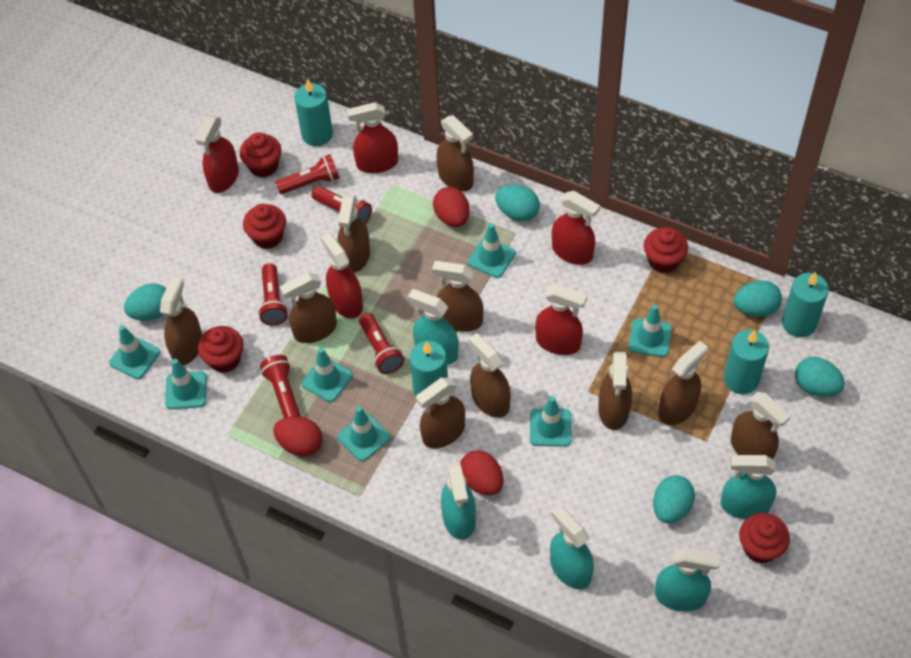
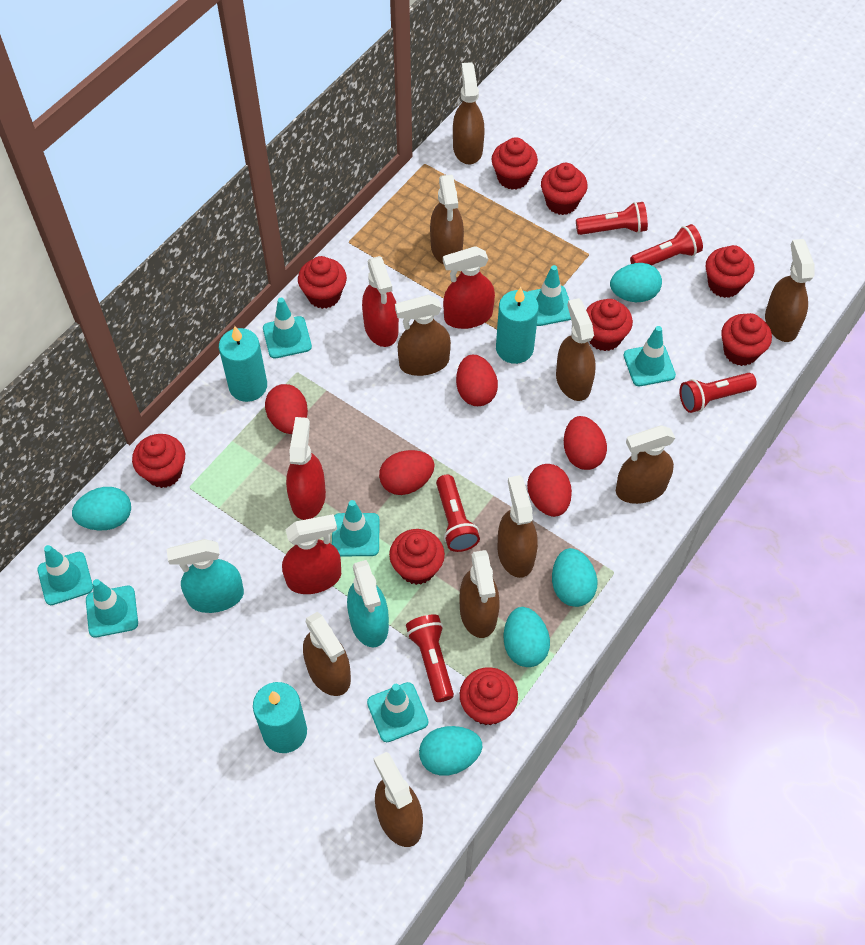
red cupcake: 5 -> 9
red egg: 3 -> 5
red spray bottle: 5 -> 4
turquoise candle: 4 -> 3
turquoise spray bottle: 5 -> 2

